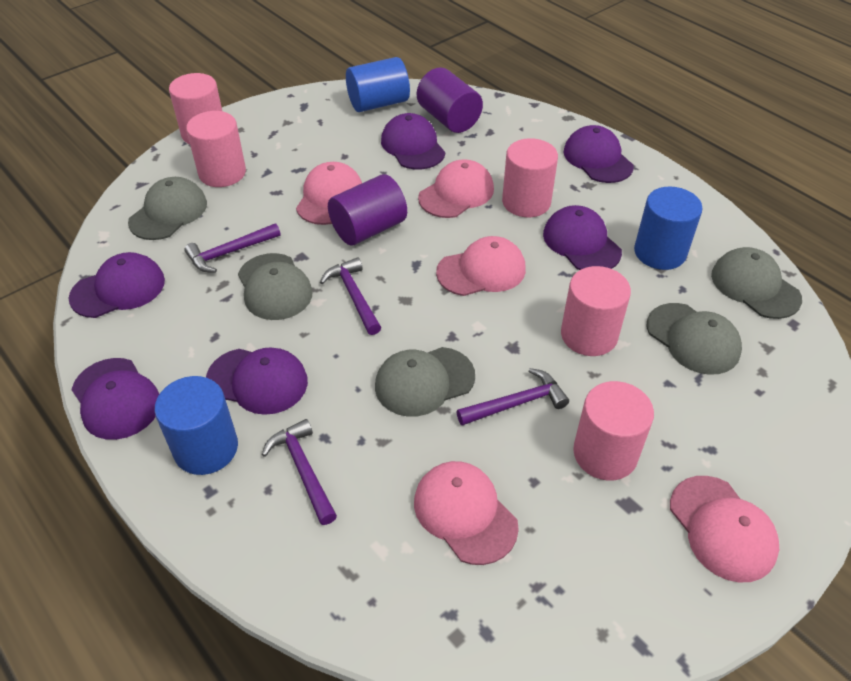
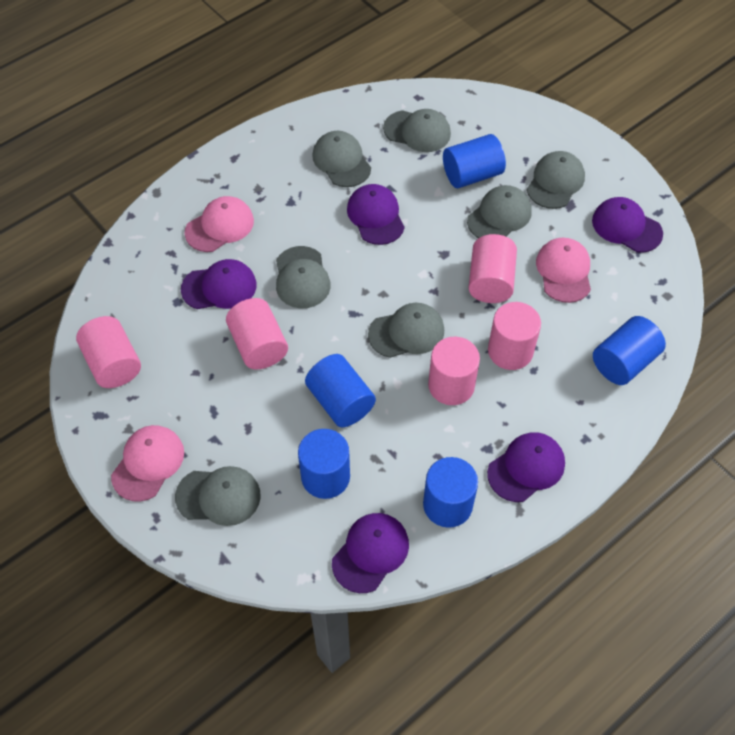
blue cylinder: 3 -> 5
grey cap: 5 -> 7
pink cap: 5 -> 3
purple cap: 6 -> 5
purple cylinder: 2 -> 0
purple hammer: 4 -> 0

